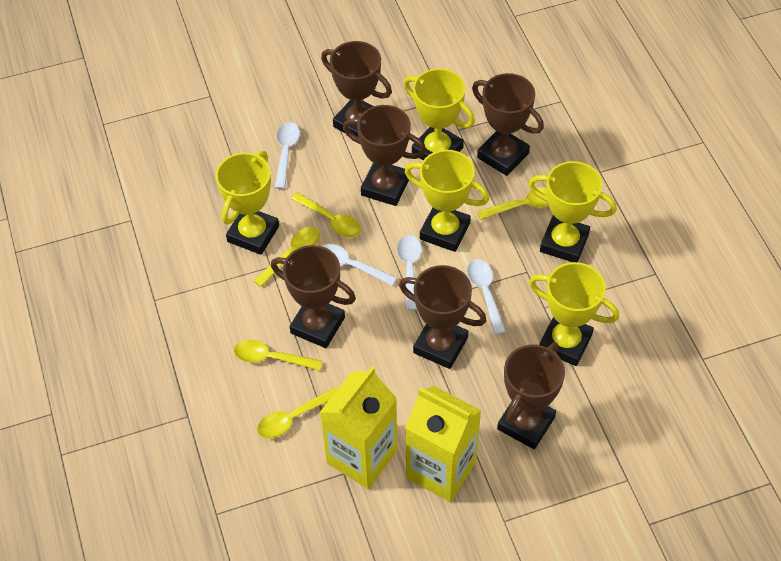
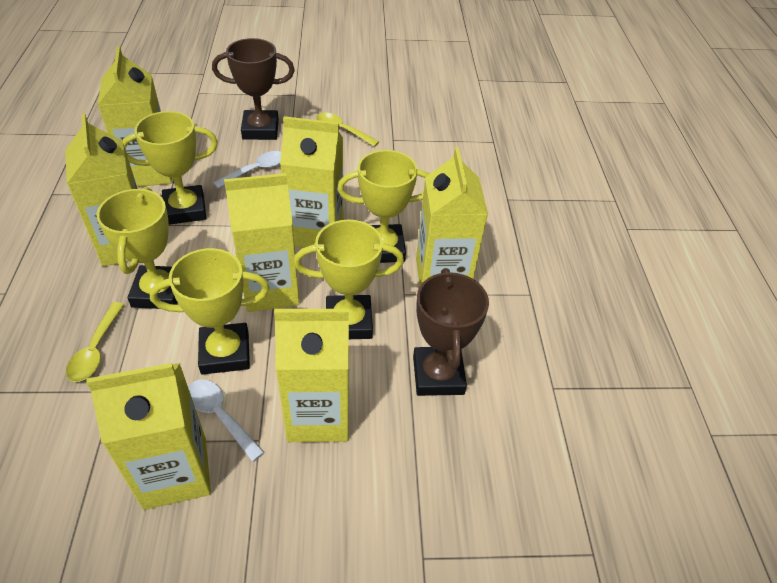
brown trophy: 6 -> 2
white spoon: 4 -> 2
yellow carton: 2 -> 7
yellow spoon: 5 -> 2

